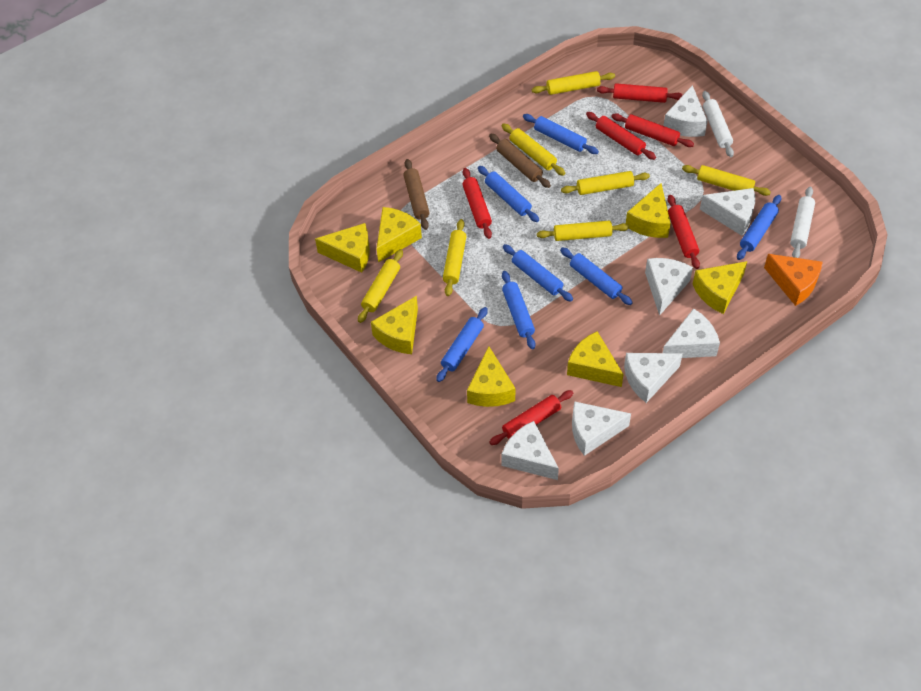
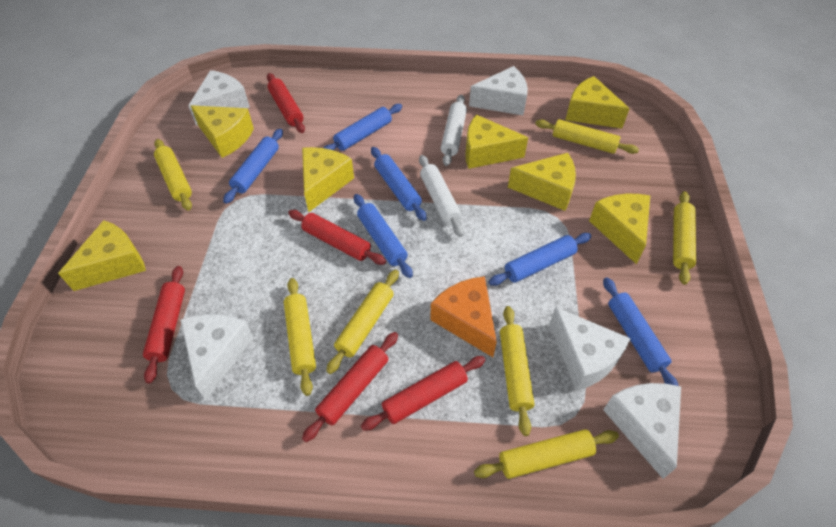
blue rolling pin: 7 -> 6
brown rolling pin: 2 -> 0
red rolling pin: 6 -> 5
white cheese: 7 -> 5

